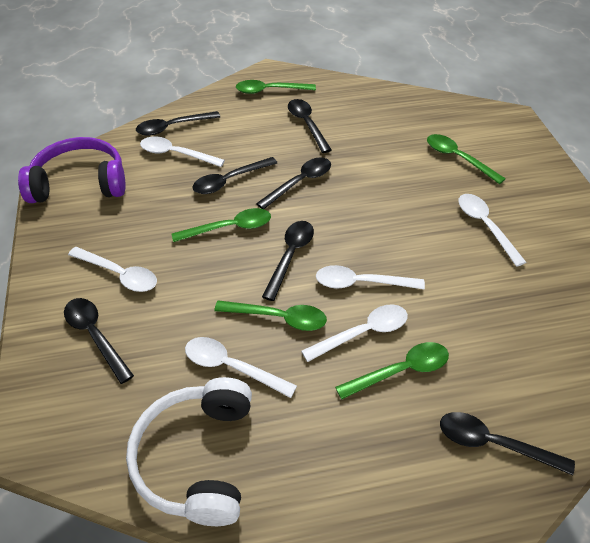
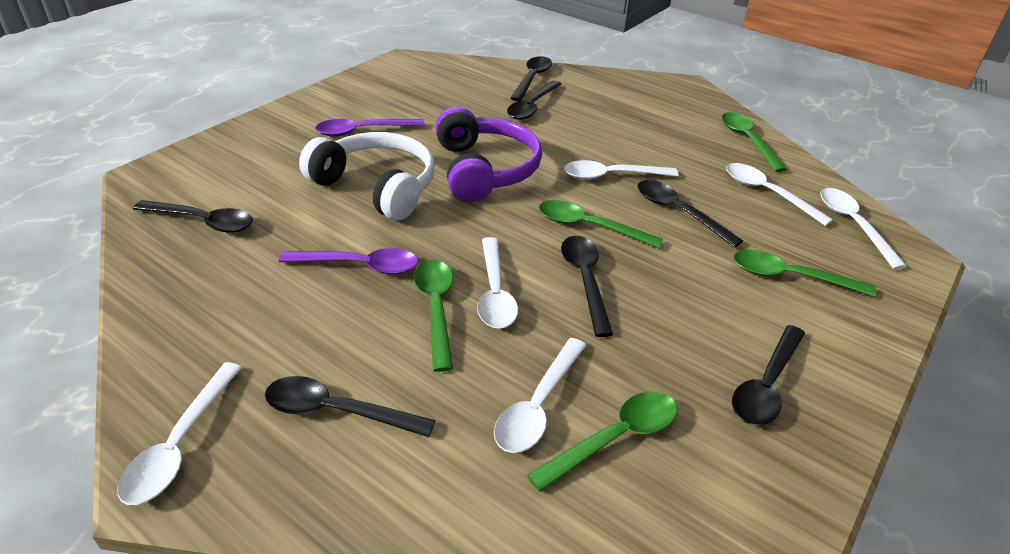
purple spoon: 0 -> 2

